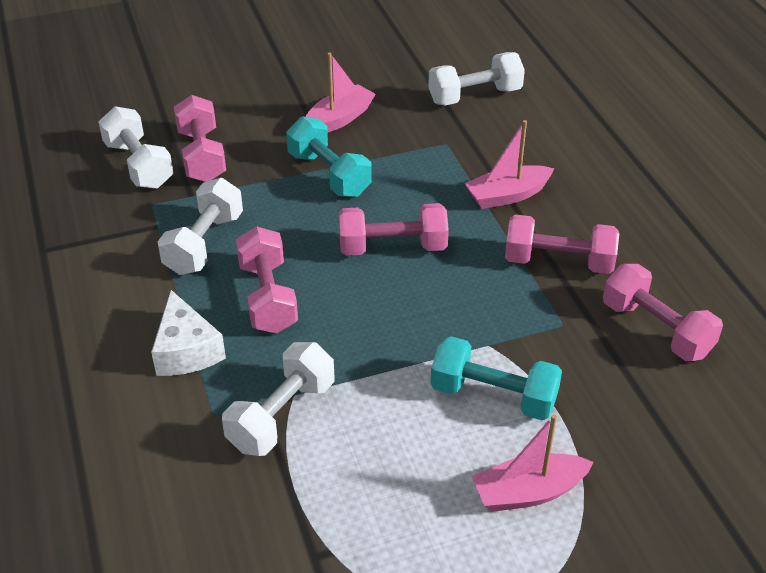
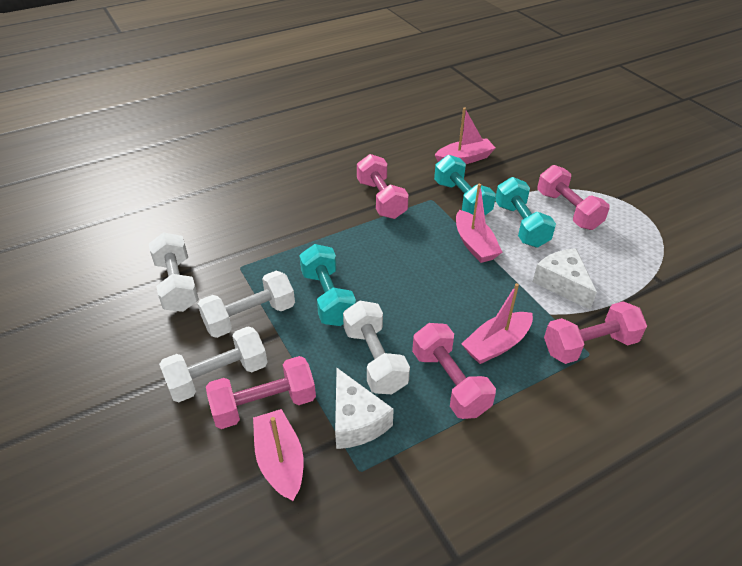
pink boat: 3 -> 4
turquoise dumbbell: 2 -> 3
white cheese: 1 -> 2

